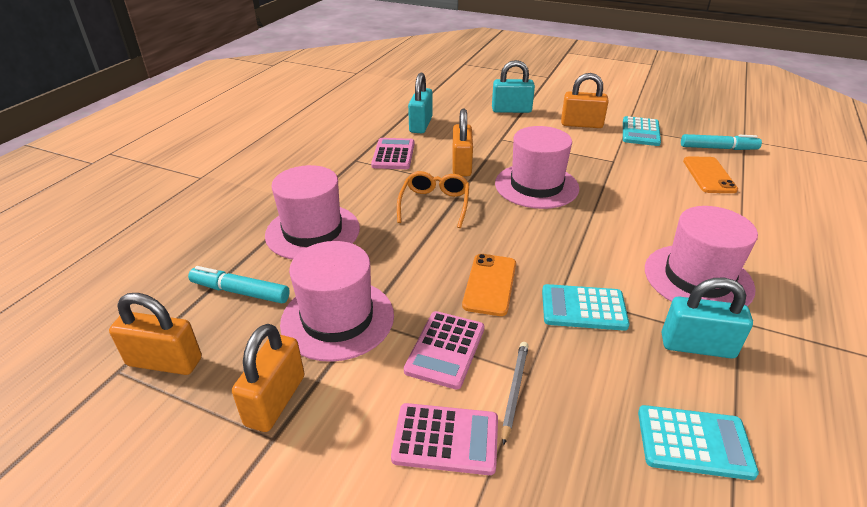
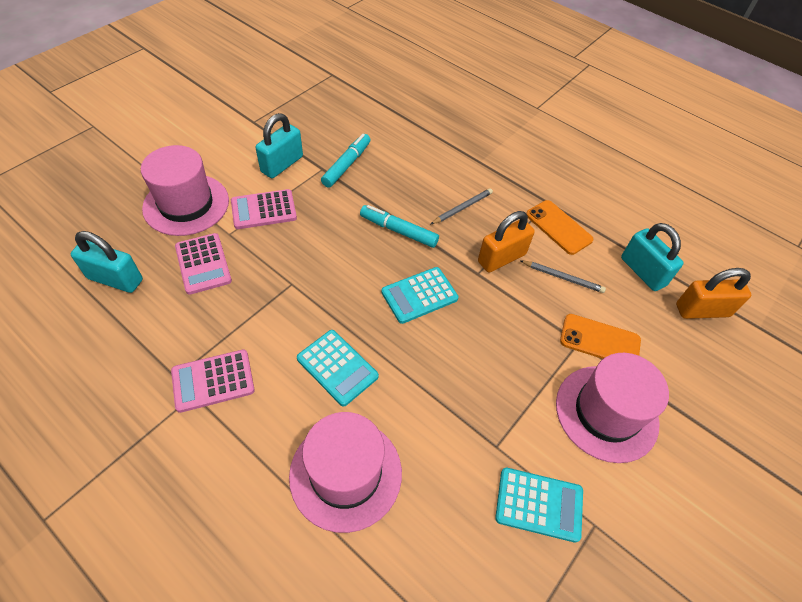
grey pencil: 1 -> 2
orange glasses: 1 -> 0
orange padlock: 4 -> 2
pink hat: 4 -> 3

